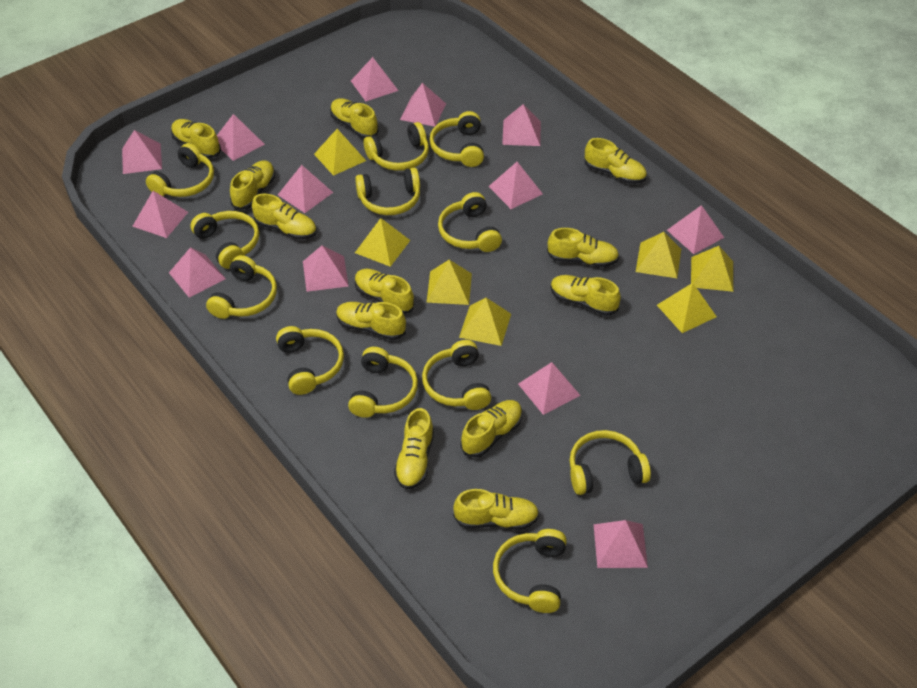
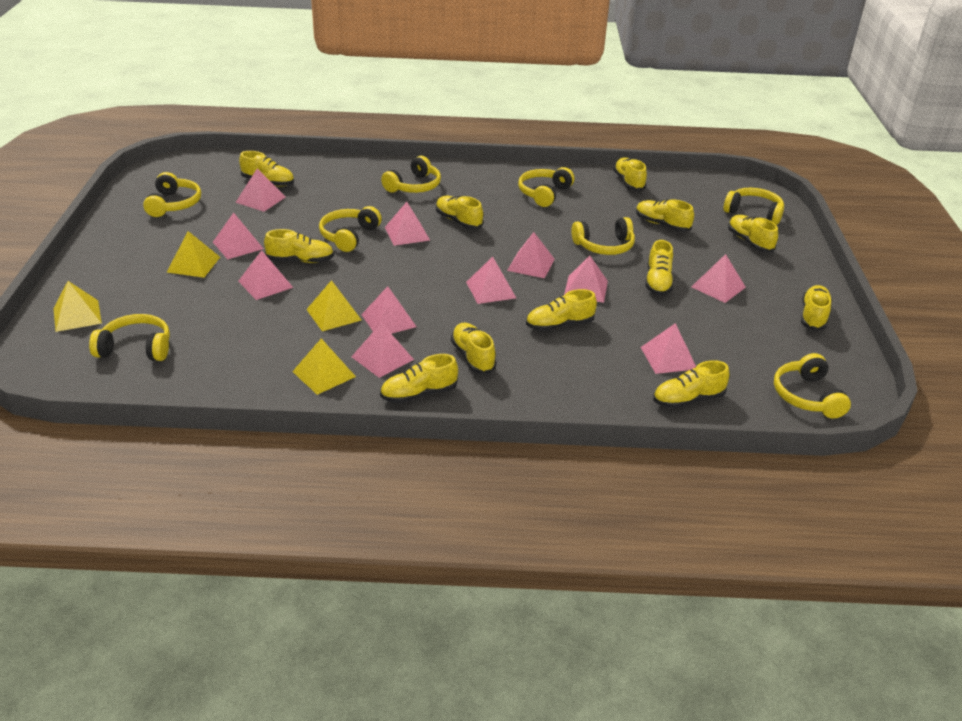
pink pyramid: 13 -> 11
yellow headphones: 12 -> 8
yellow pyramid: 7 -> 4

